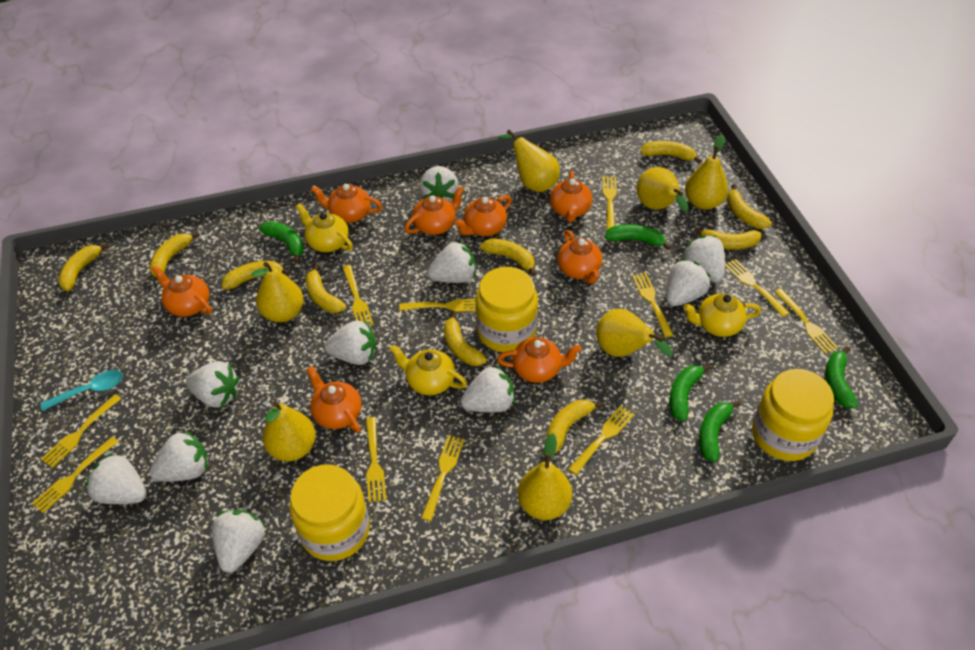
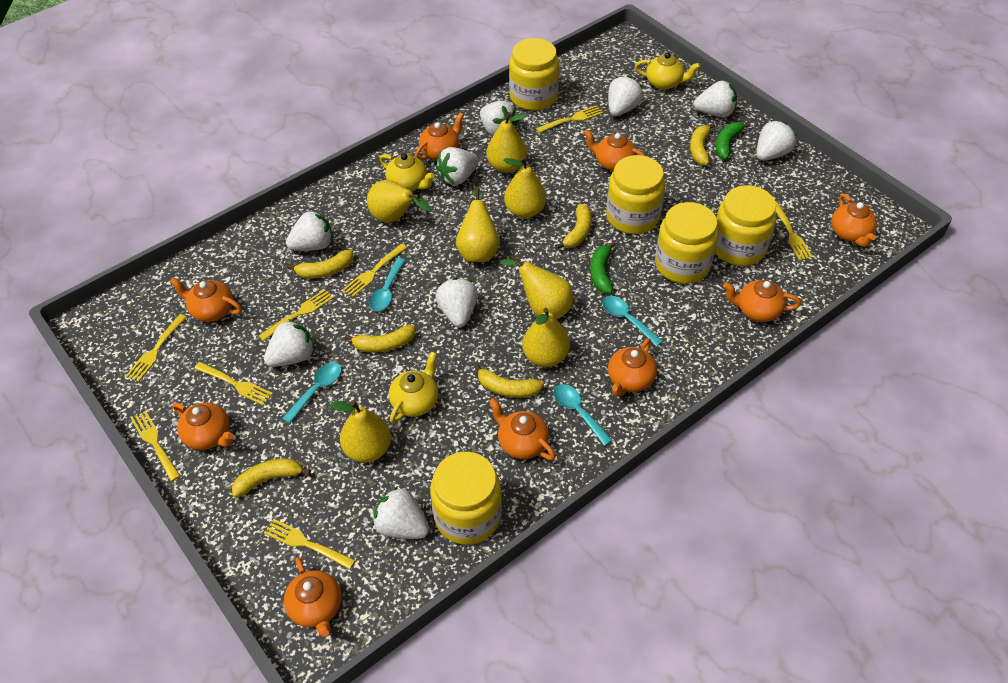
green banana: 5 -> 2
orange teapot: 8 -> 9
turquoise spoon: 1 -> 4
white strawberry: 10 -> 9
yellow banana: 10 -> 6
yellow fork: 11 -> 8
yellow jar: 3 -> 5

